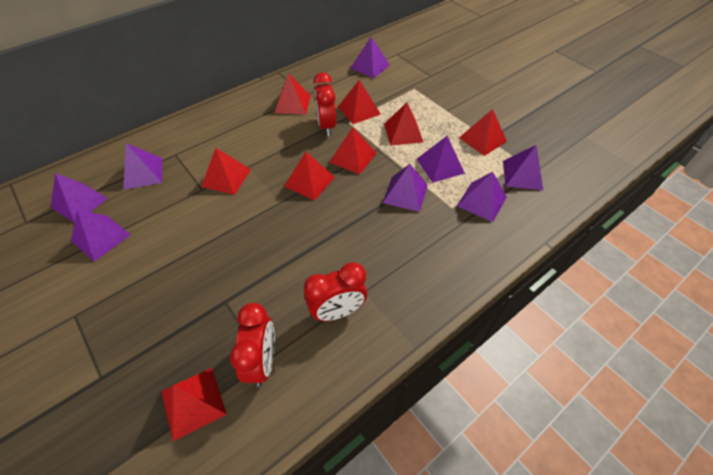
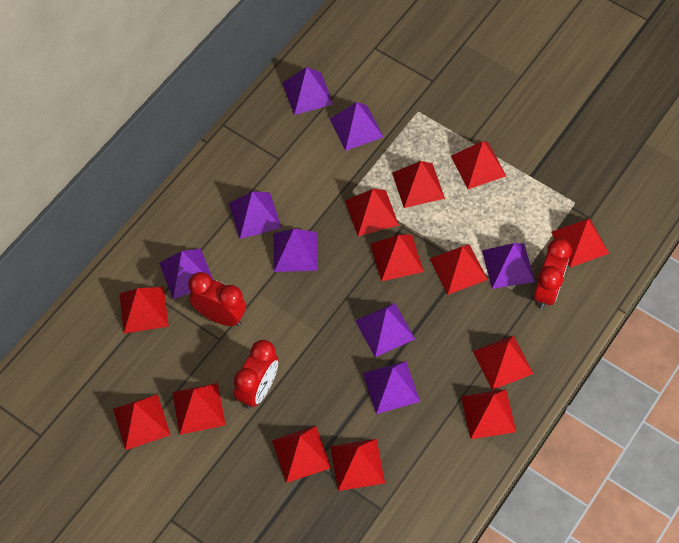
red pyramid: 8 -> 13

